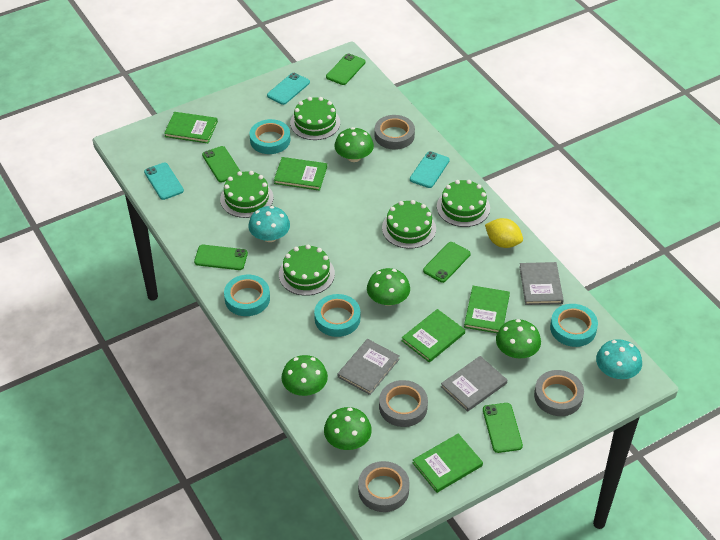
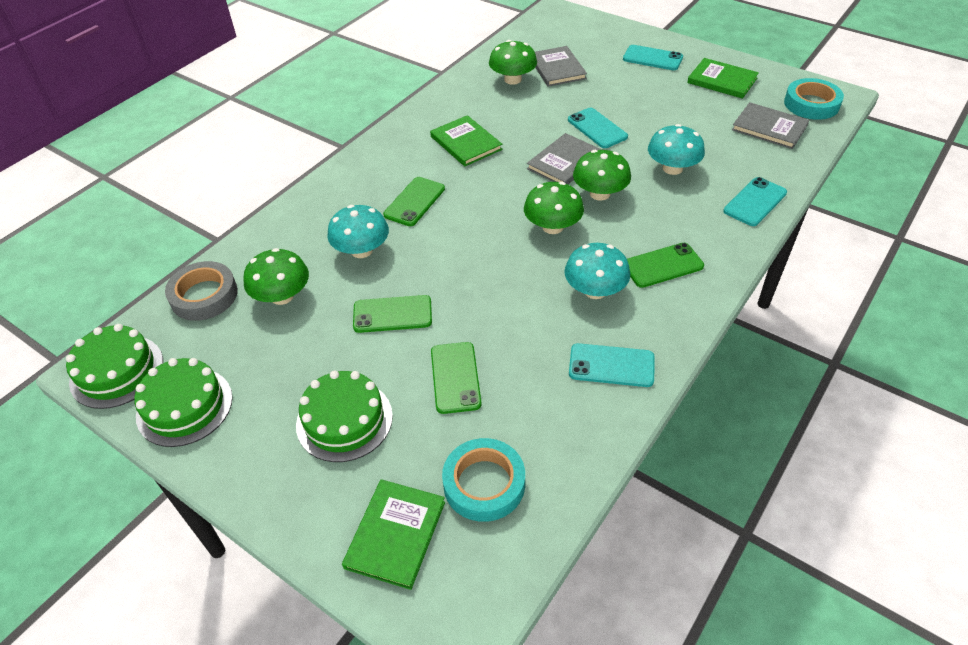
green book: 5 -> 3
green cake: 5 -> 3
green mushroom: 5 -> 4
green phone: 5 -> 4
grey tape: 4 -> 1
turquoise mushroom: 2 -> 3
turquoise phone: 3 -> 4
turquoise tape: 4 -> 2
yellow lemon: 1 -> 0

